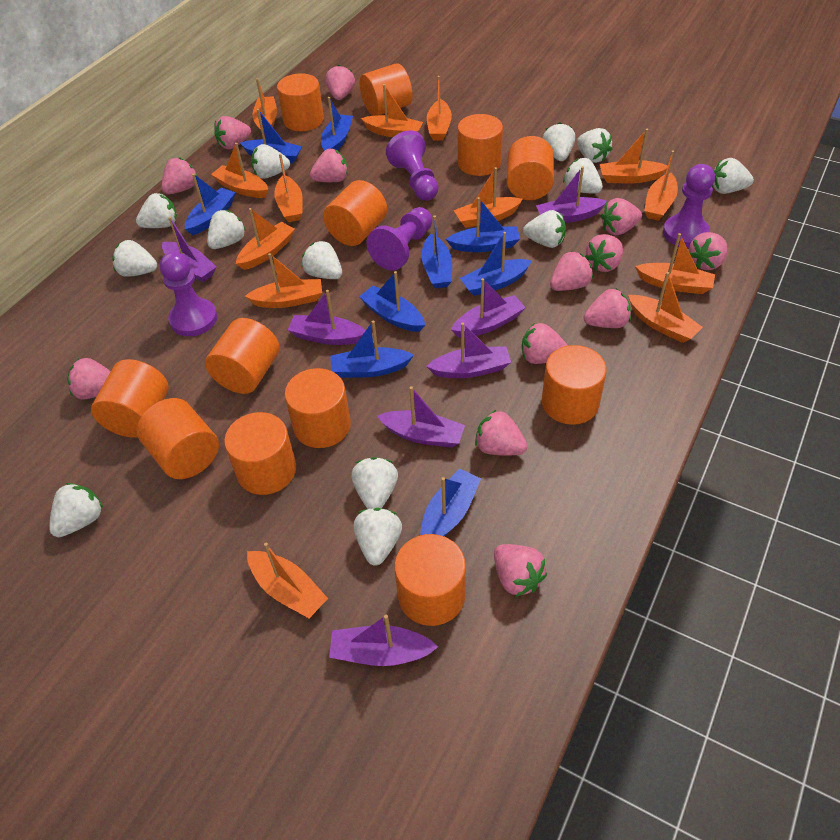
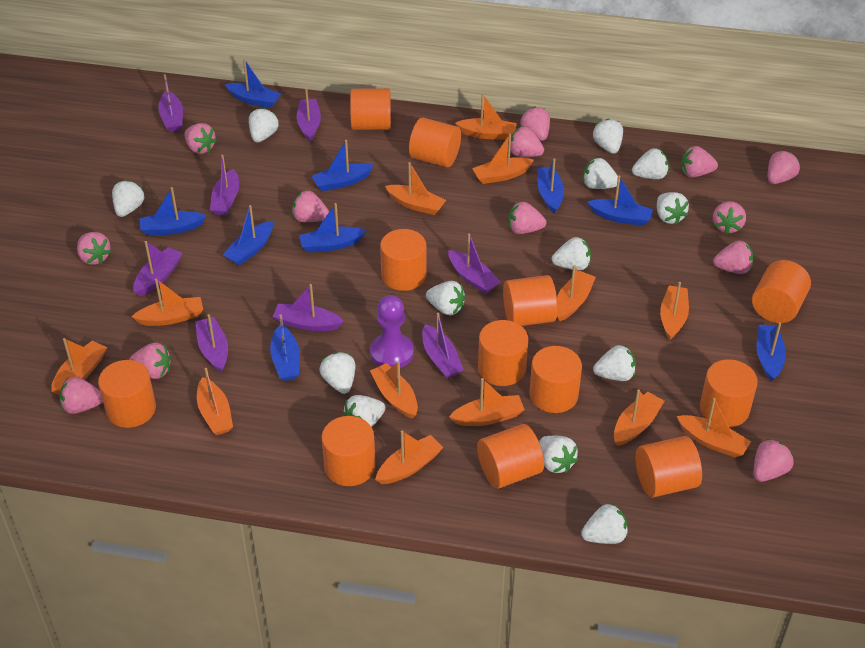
purple boat: 7 -> 8
purple pawn: 4 -> 1

